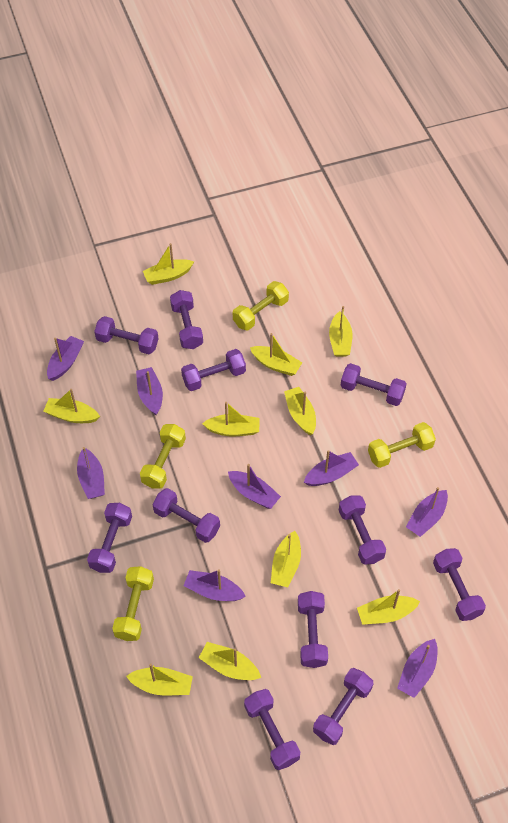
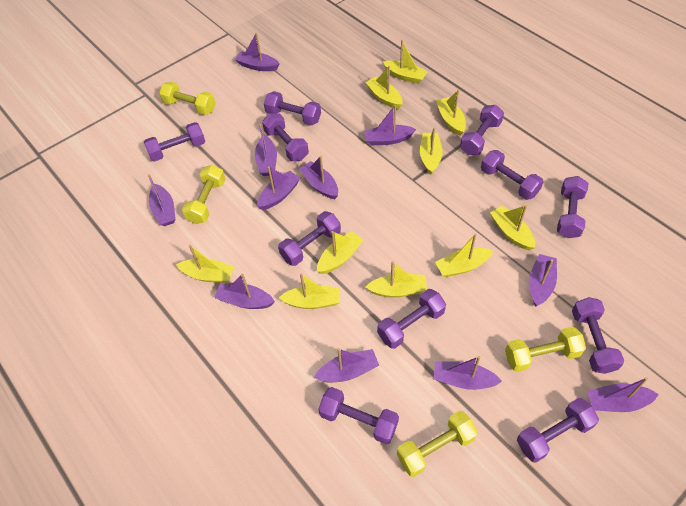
purple boat: 8 -> 11

